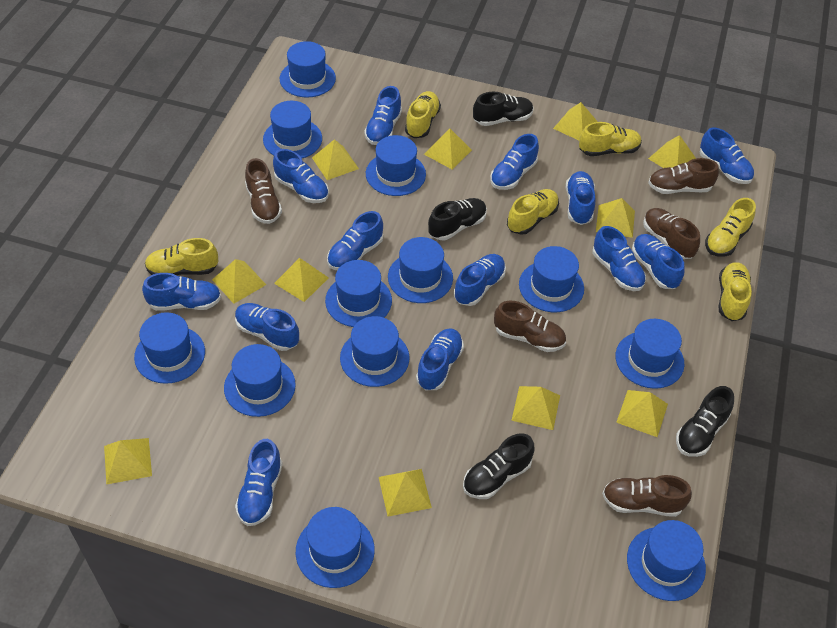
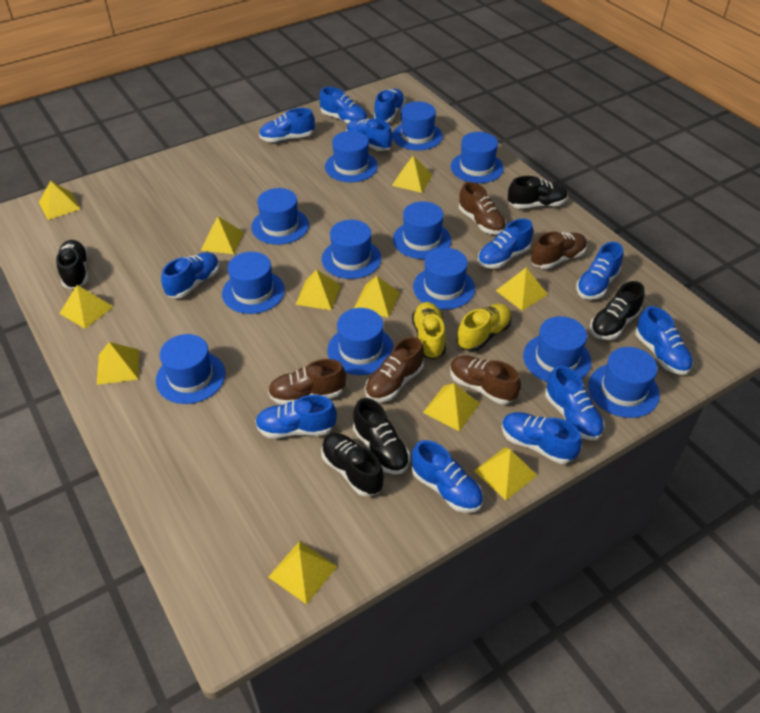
black shoe: 4 -> 5
blue shoe: 13 -> 12
yellow shoe: 6 -> 2

